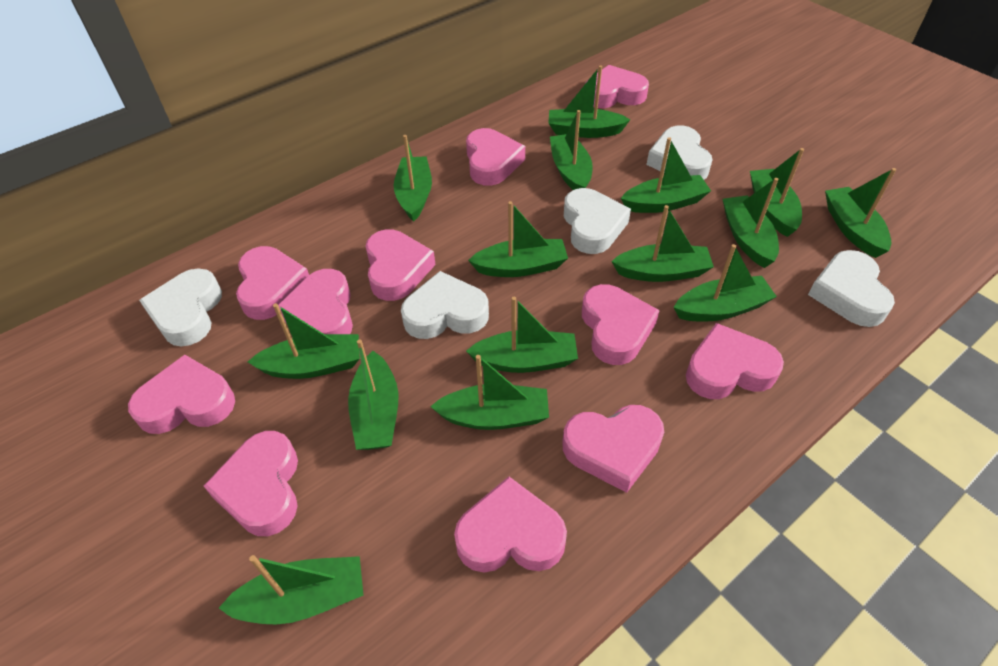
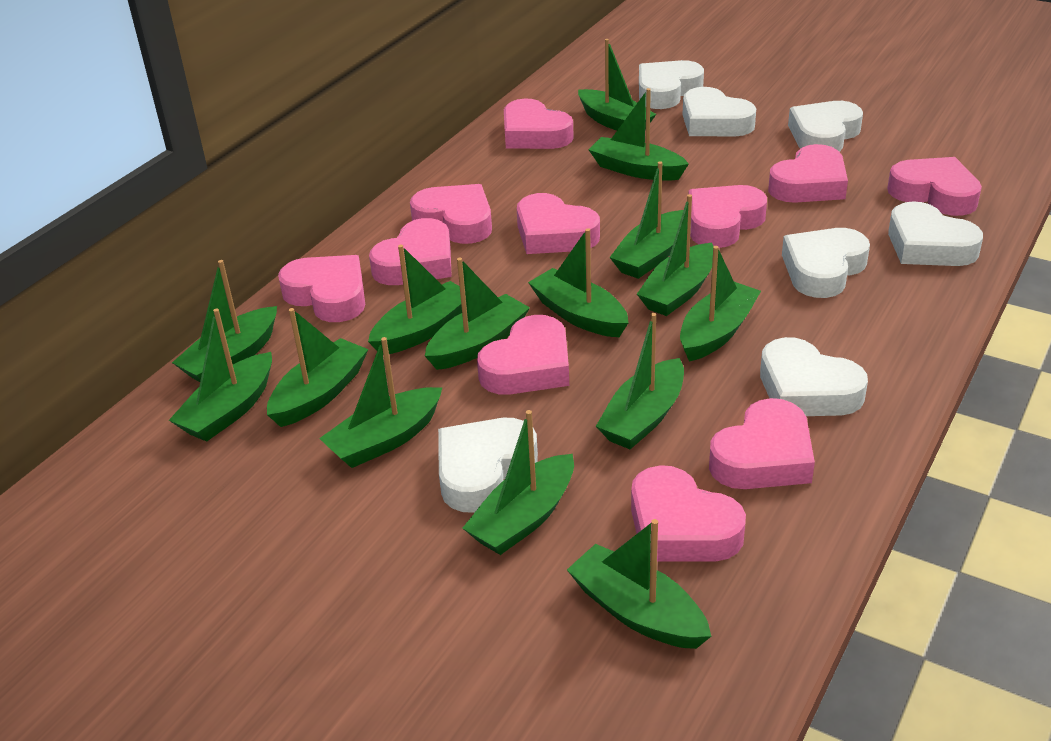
white heart: 5 -> 7

